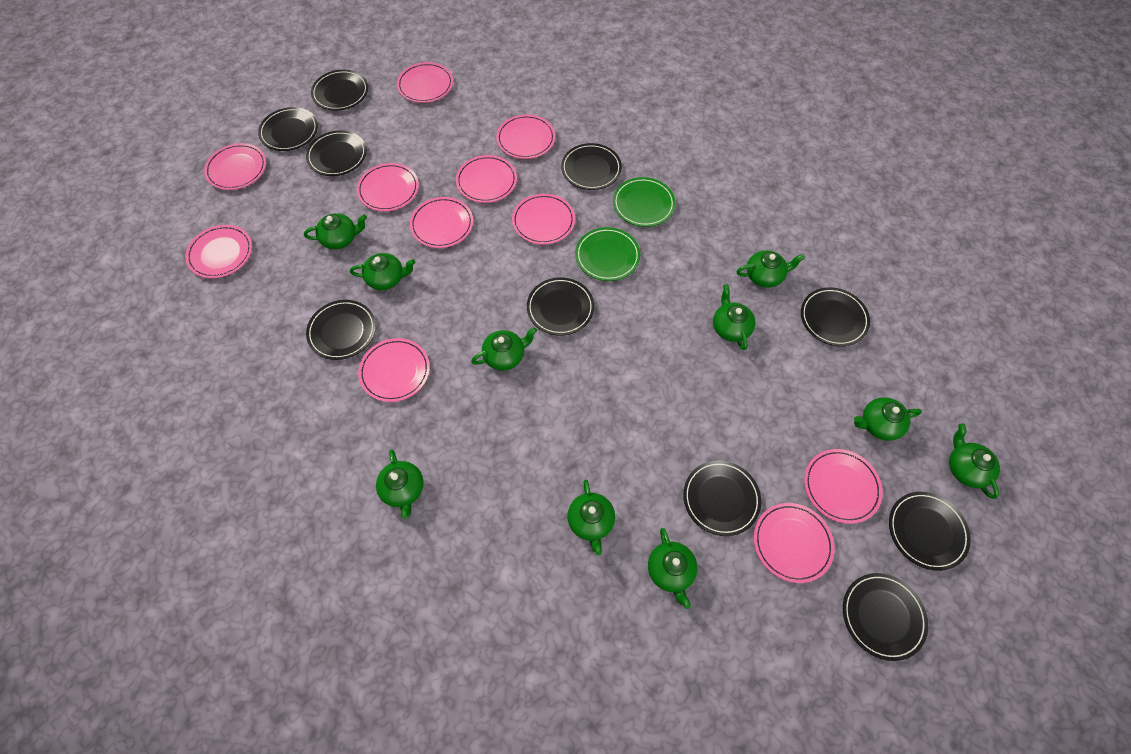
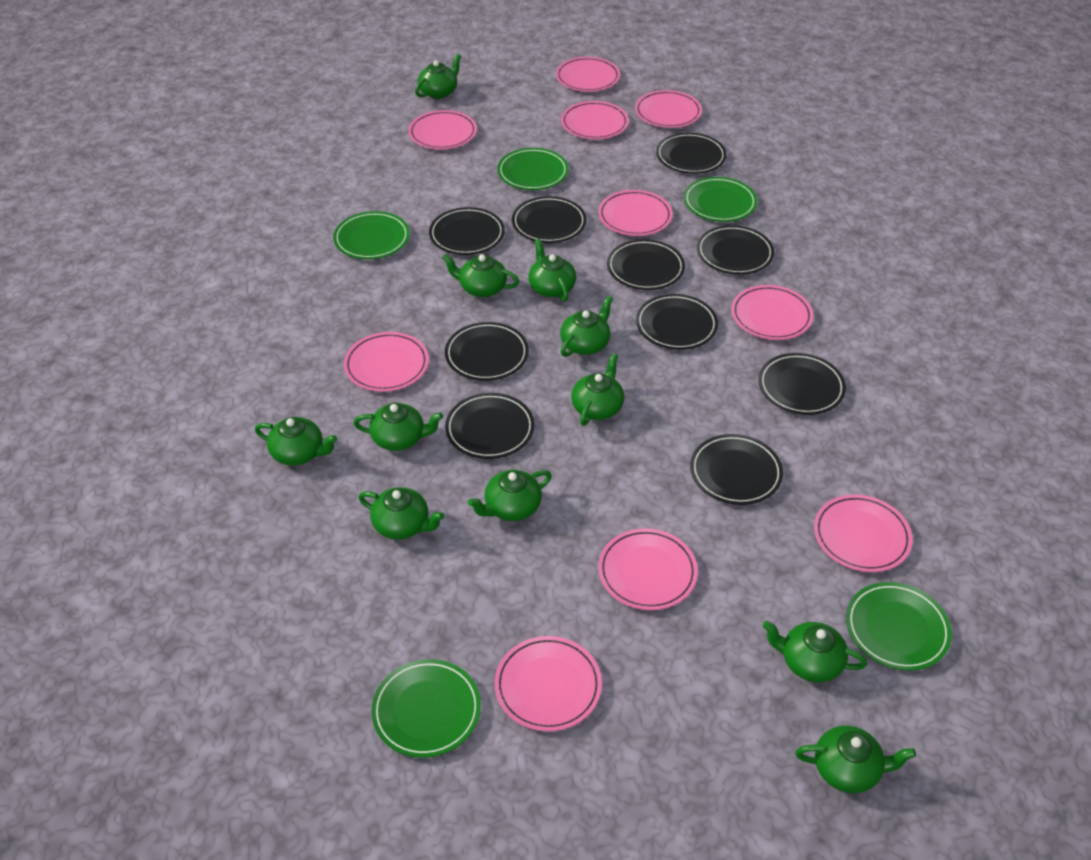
green plate: 2 -> 5
green teapot: 10 -> 11
pink plate: 11 -> 10

